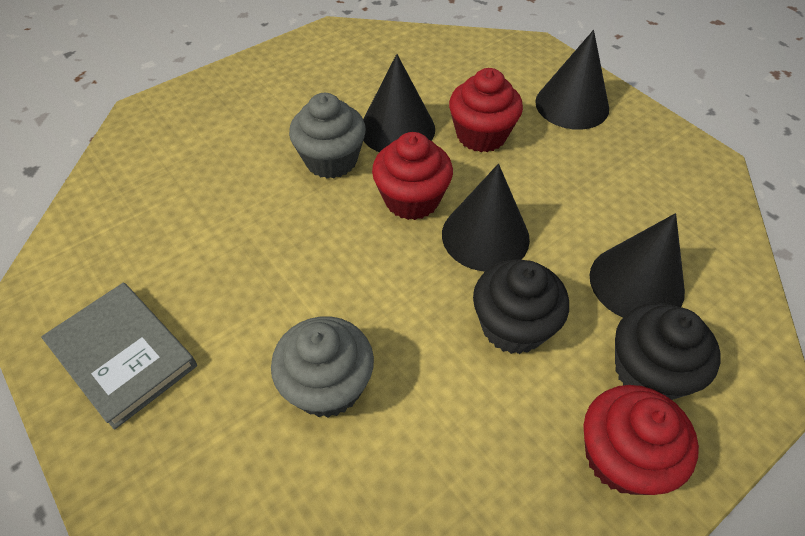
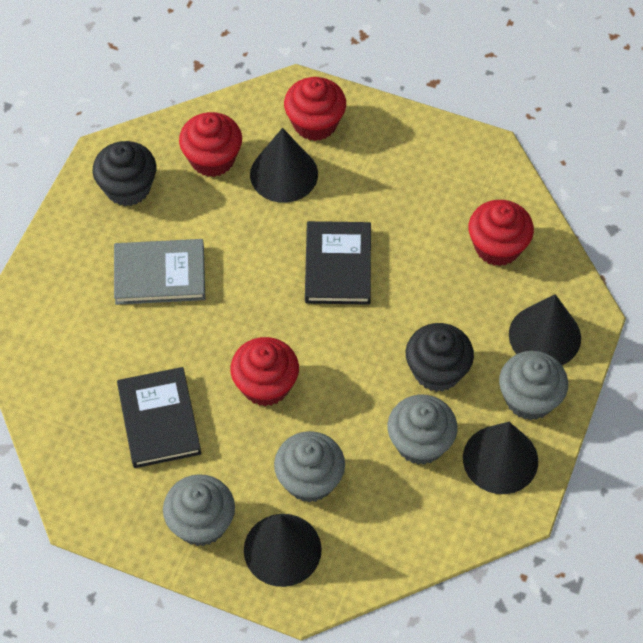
black book: 0 -> 2
grey cupcake: 2 -> 4
red cupcake: 3 -> 4

